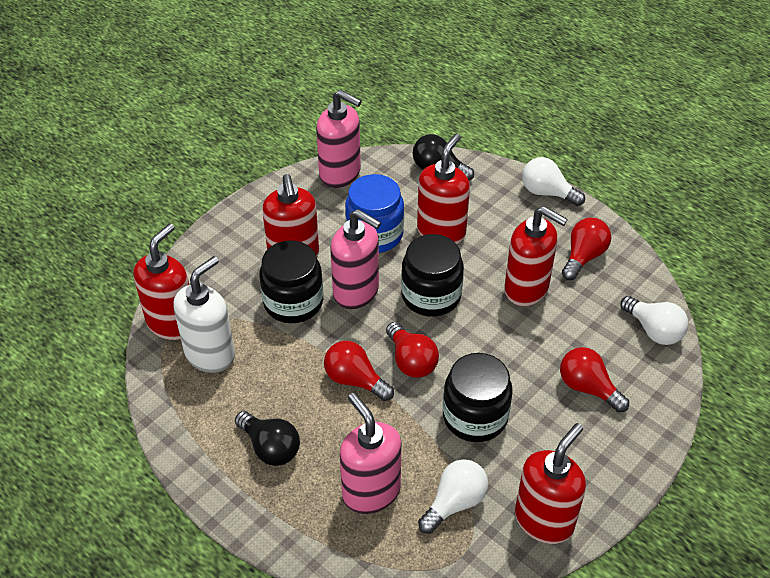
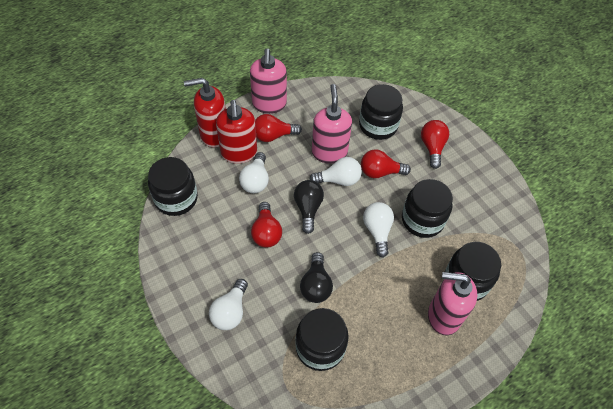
black jar: 3 -> 5
blue jar: 1 -> 0
red soap dispenser: 5 -> 2
white light bulb: 3 -> 4
white soap dispenser: 1 -> 0

